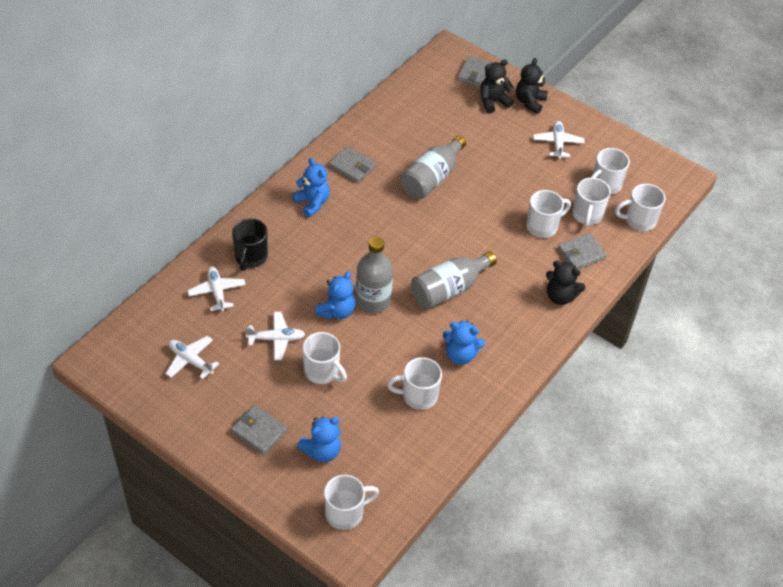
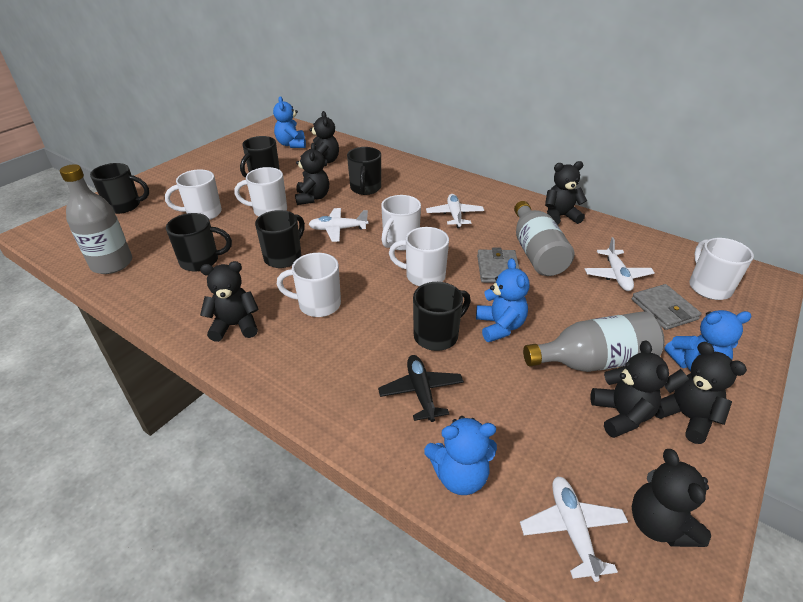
black mug: 1 -> 6
black plane: 0 -> 1
black teddy bear: 3 -> 7
grey wallet: 4 -> 2
white mug: 7 -> 6

